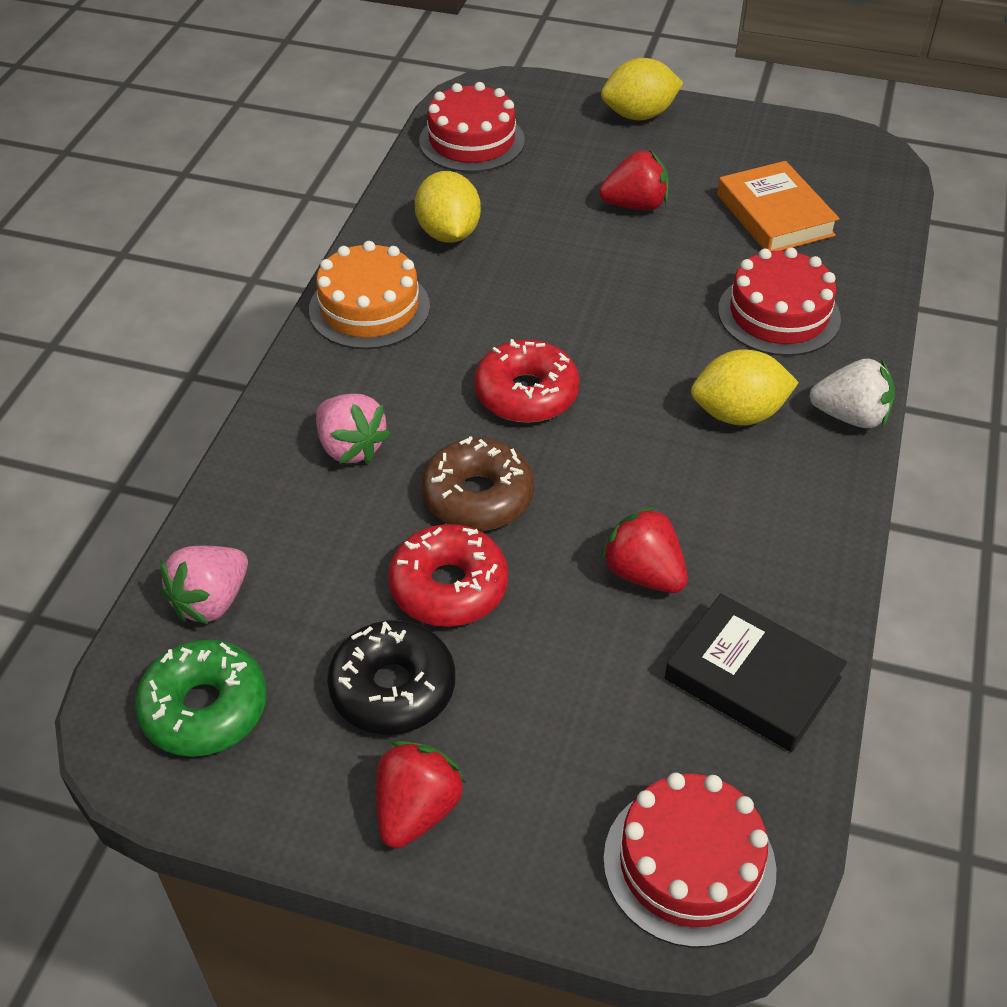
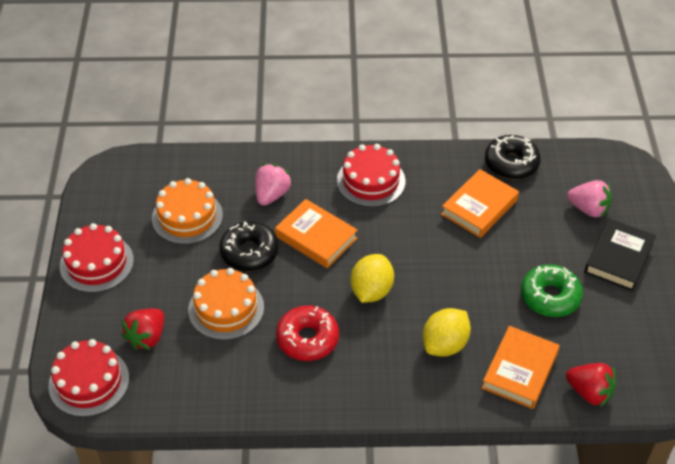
black donut: 1 -> 2
brown donut: 1 -> 0
orange book: 1 -> 3
orange cake: 1 -> 2
red donut: 2 -> 1
red strawberry: 3 -> 2
white strawberry: 1 -> 0
yellow lemon: 3 -> 2

